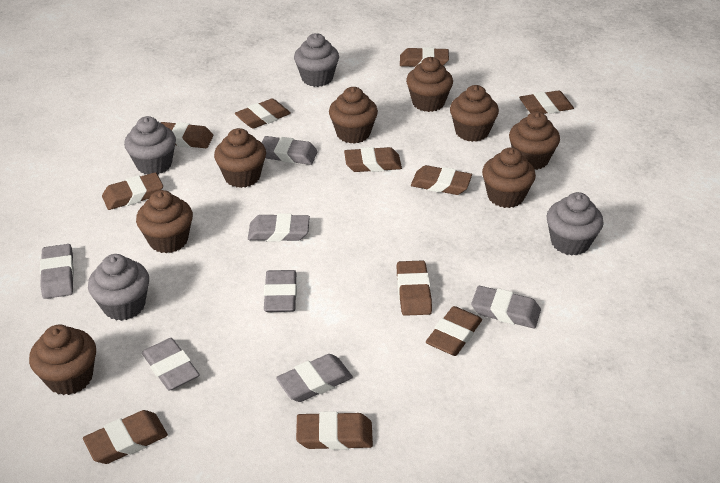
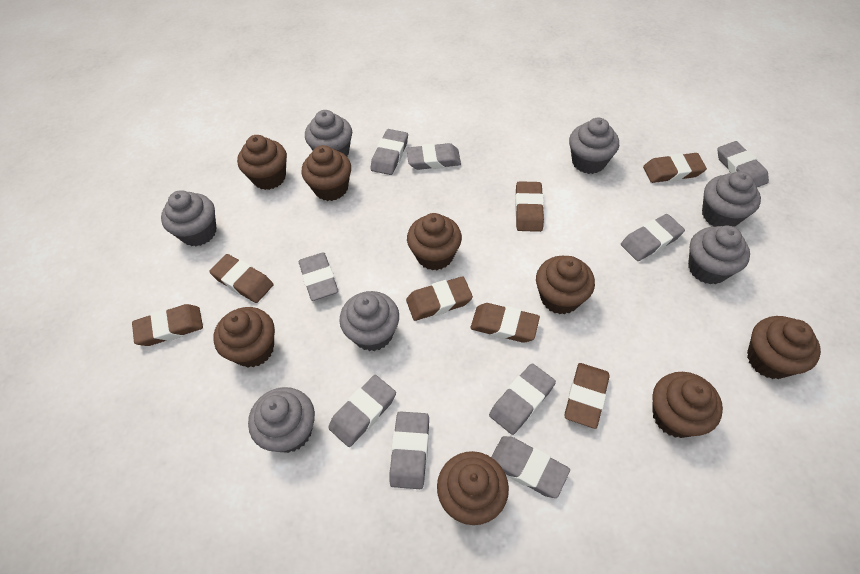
brown eraser: 11 -> 7
grey cupcake: 4 -> 7
grey eraser: 7 -> 9

